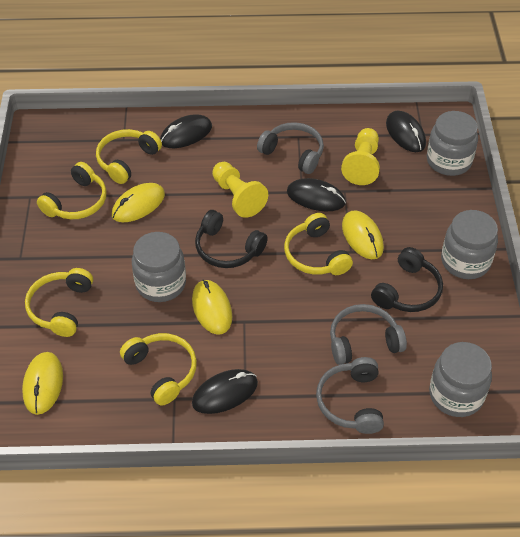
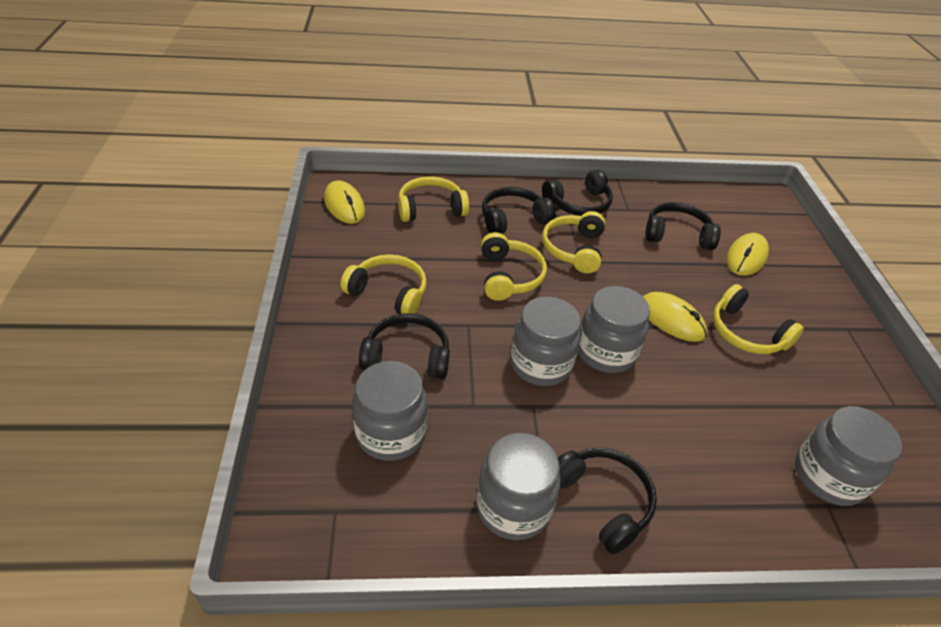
black headphones: 2 -> 5
black mouse: 4 -> 0
grey headphones: 3 -> 0
grey jar: 4 -> 5
yellow mouse: 4 -> 3
yellow pawn: 2 -> 0

